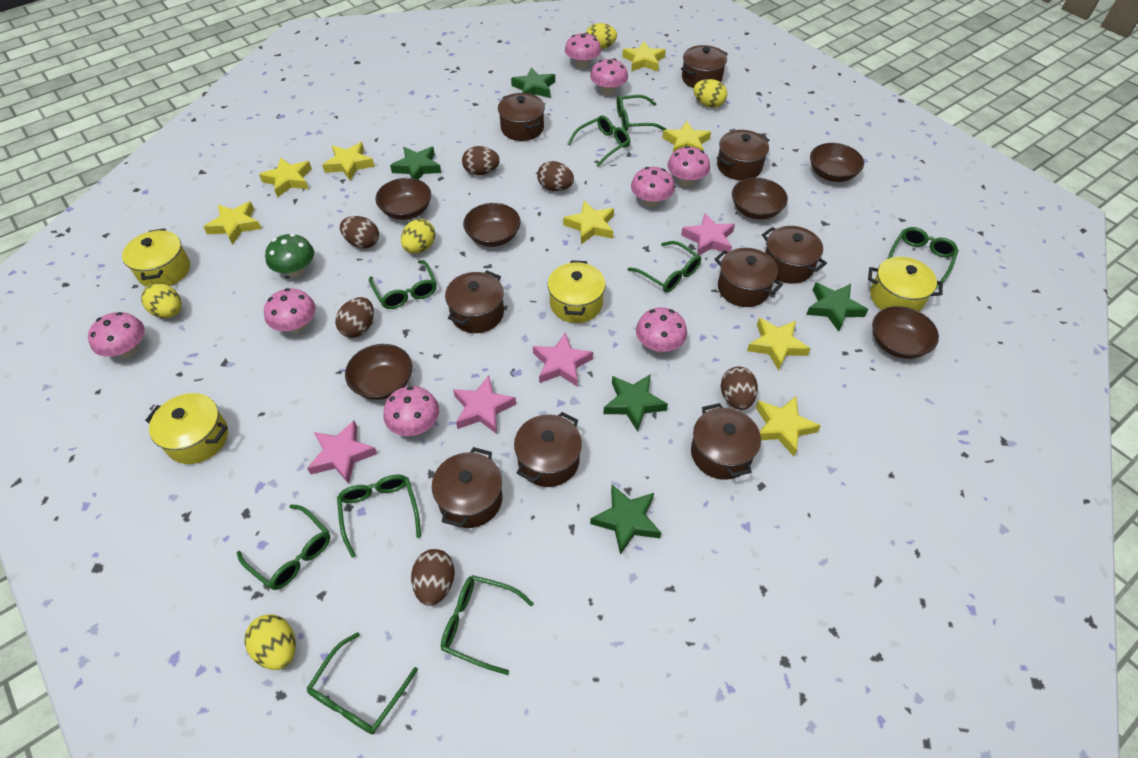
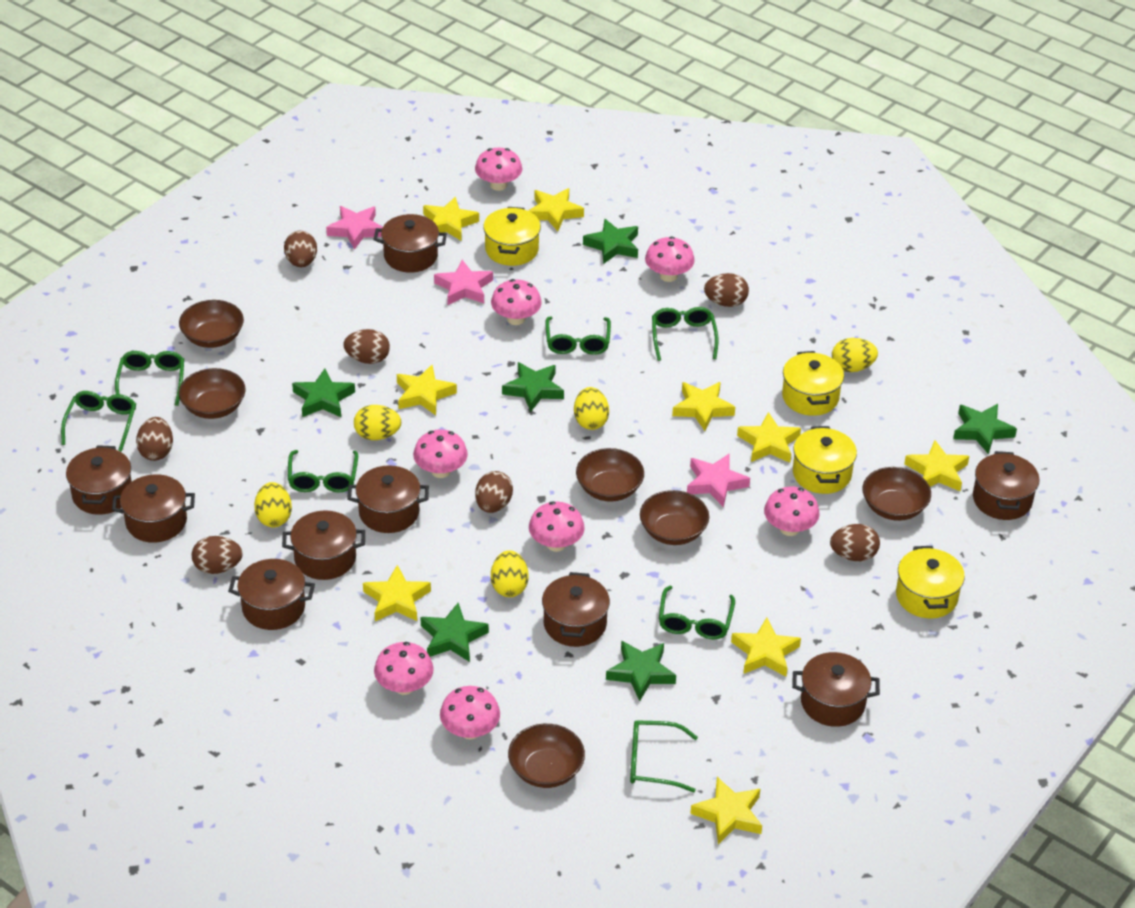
brown egg: 6 -> 7
green glasses: 9 -> 7
green mushroom: 1 -> 0
green star: 5 -> 6
pink star: 4 -> 3
yellow star: 8 -> 9

